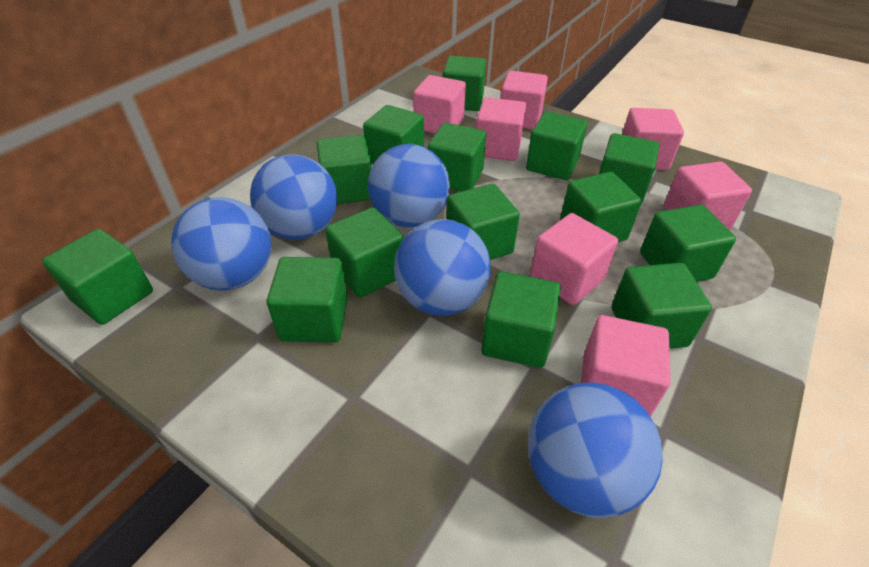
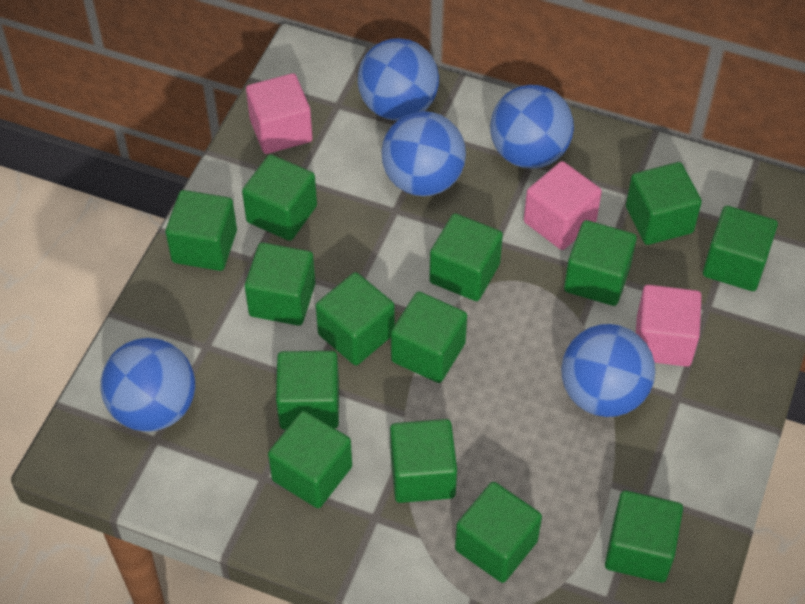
pink cube: 7 -> 3

